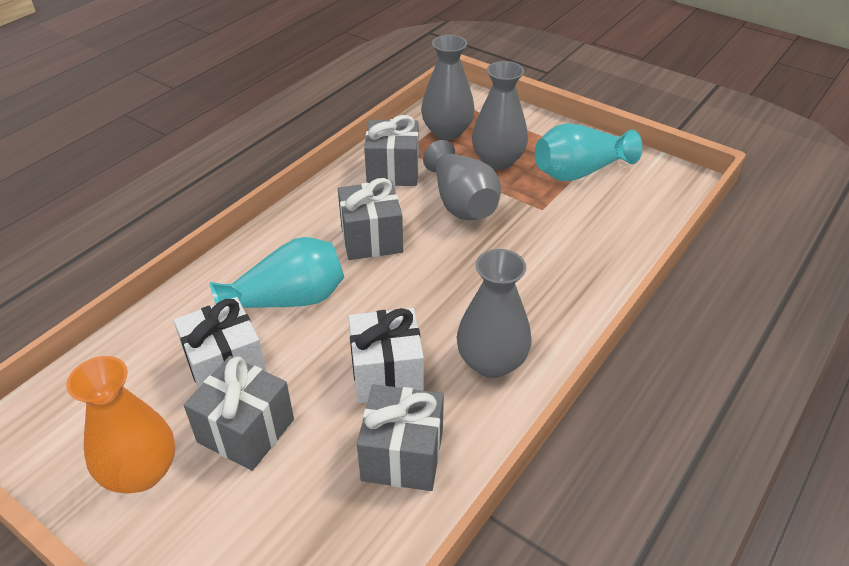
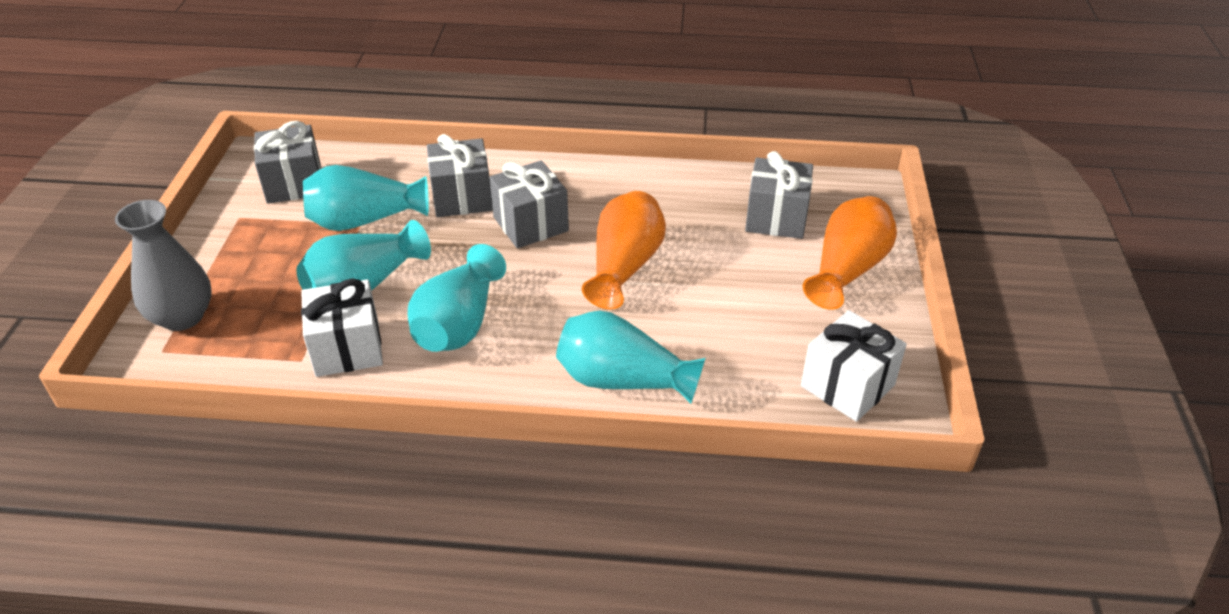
grey vase: 4 -> 1
orange vase: 1 -> 2
turquoise vase: 2 -> 4

